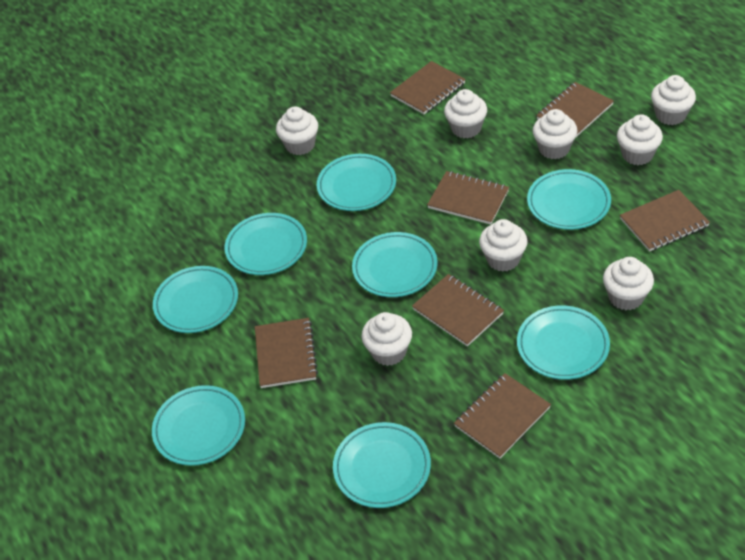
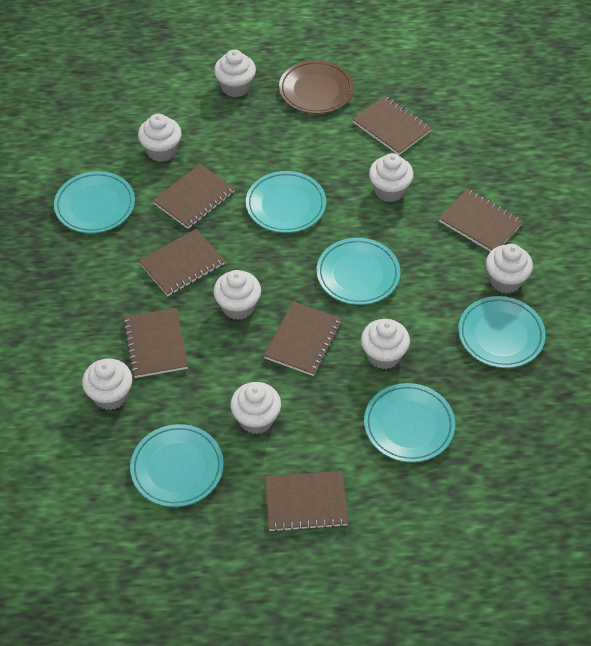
brown plate: 0 -> 1
turquoise plate: 8 -> 6

